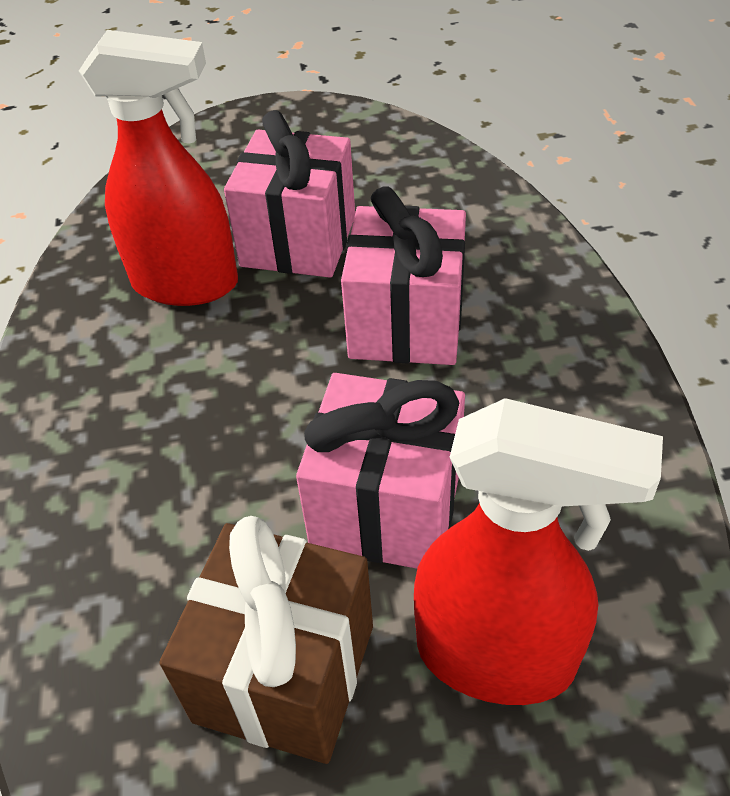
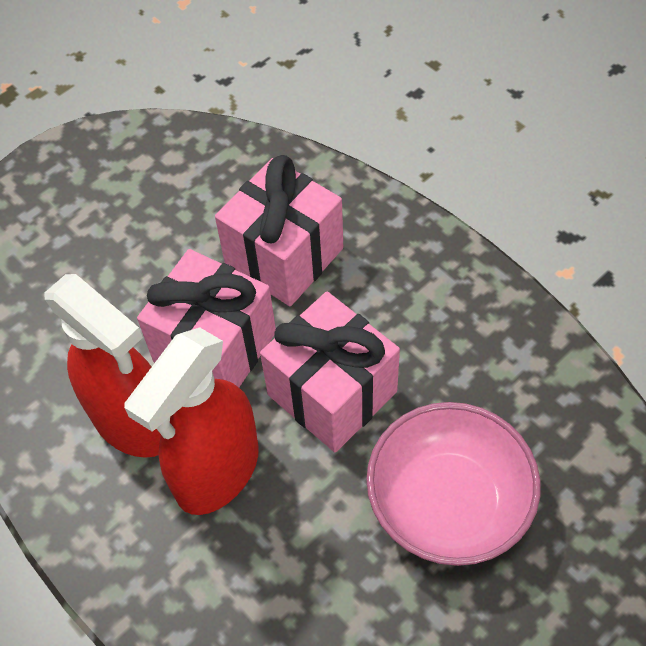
brown gift: 1 -> 0
pink bowl: 0 -> 1

